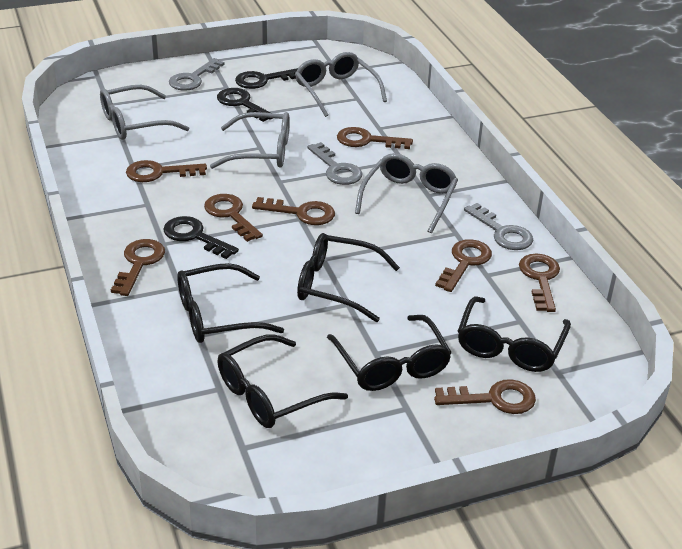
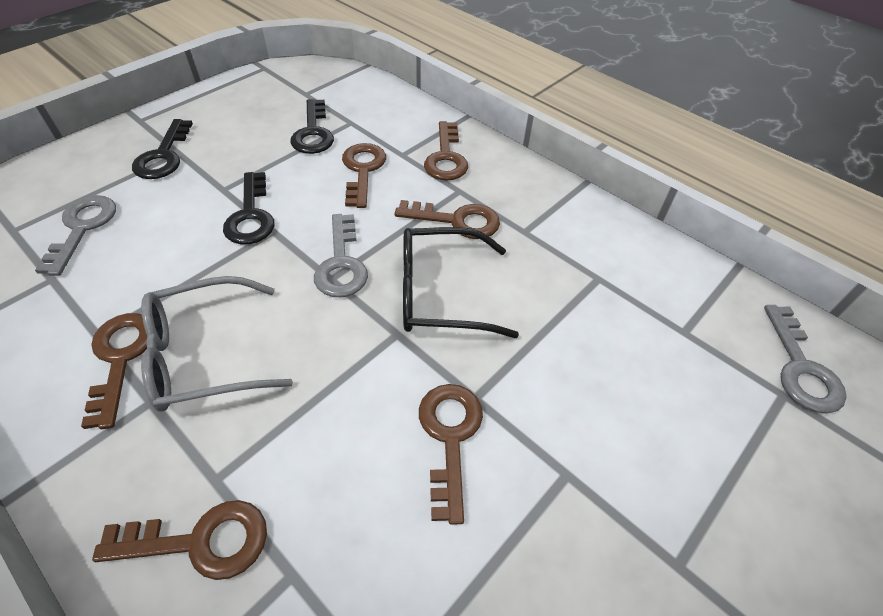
black glasses: 5 -> 1
brown key: 8 -> 6
grey glasses: 4 -> 1

